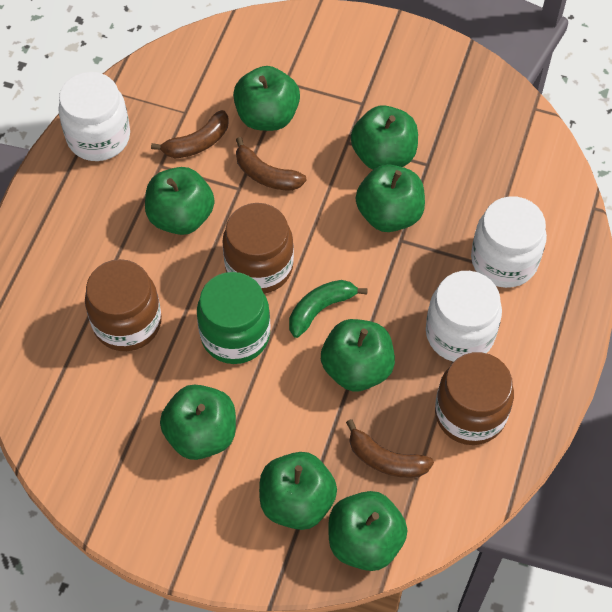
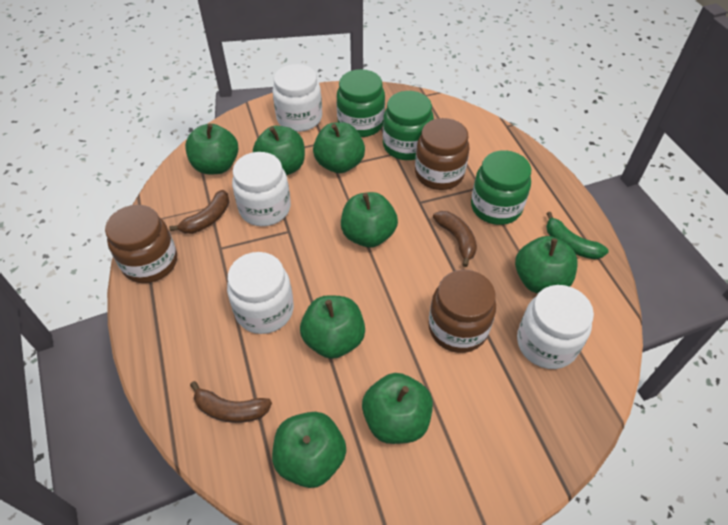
green jar: 1 -> 3
white jar: 3 -> 4

